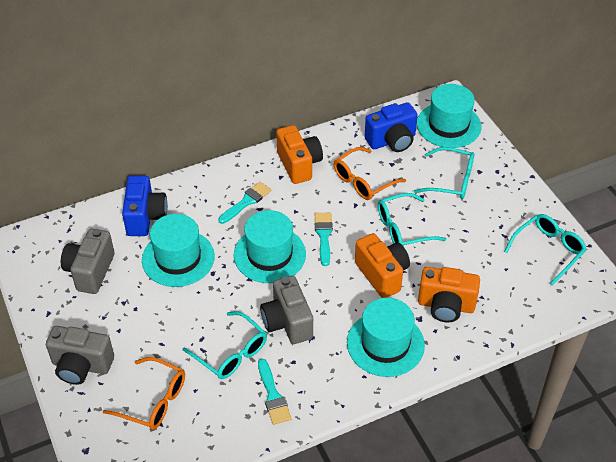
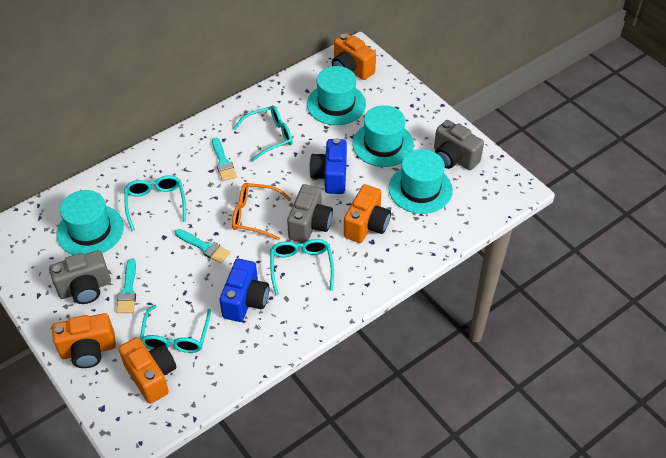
orange camera: 3 -> 4
orange glasses: 2 -> 1

